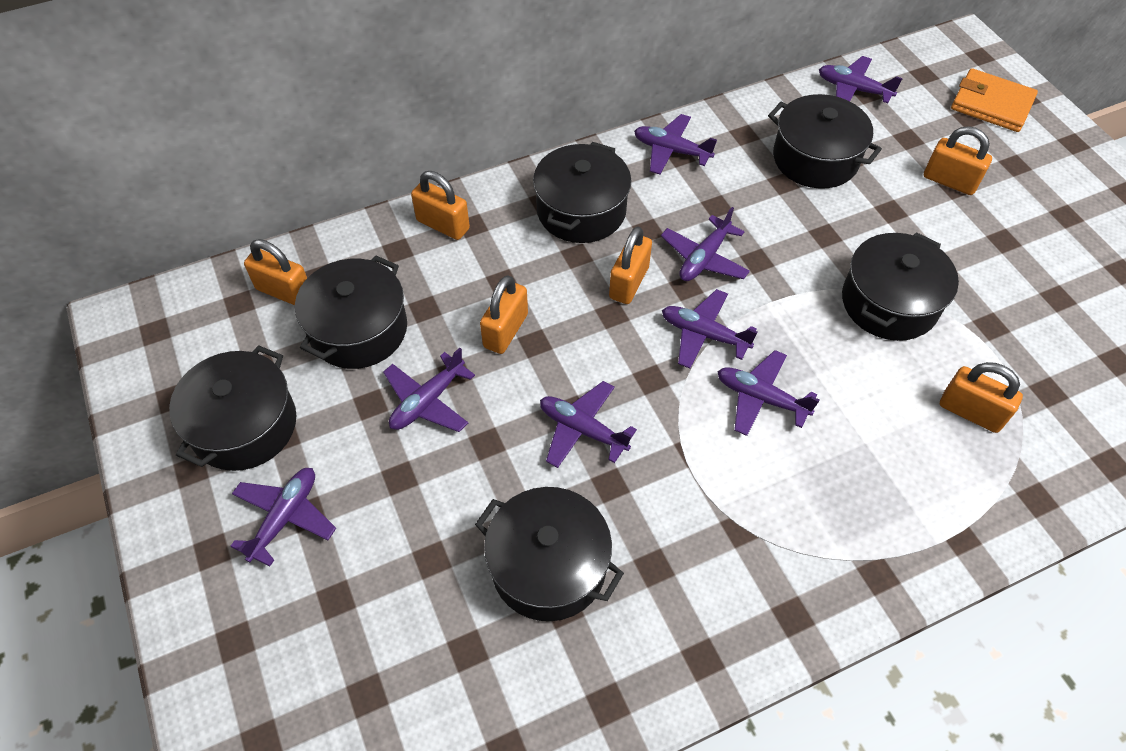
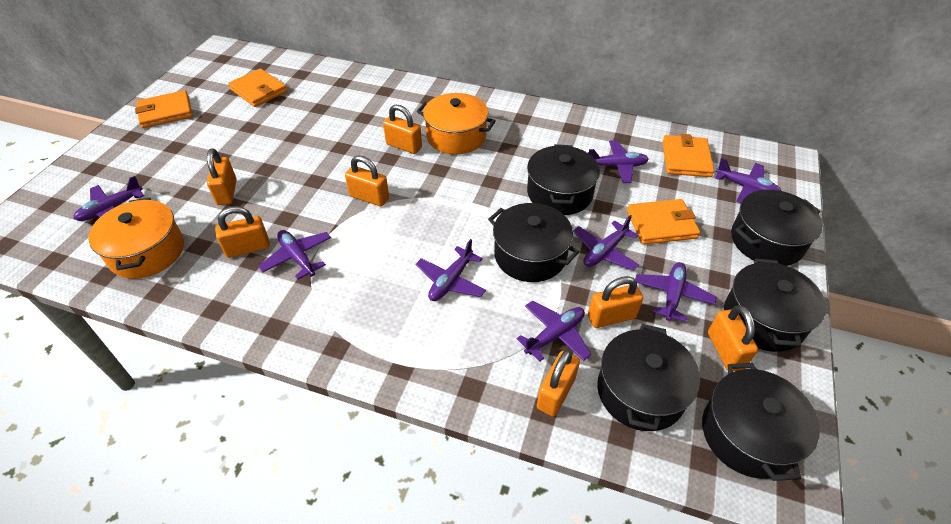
orange padlock: 6 -> 7
orange pot: 0 -> 2
orange wallet: 1 -> 4

